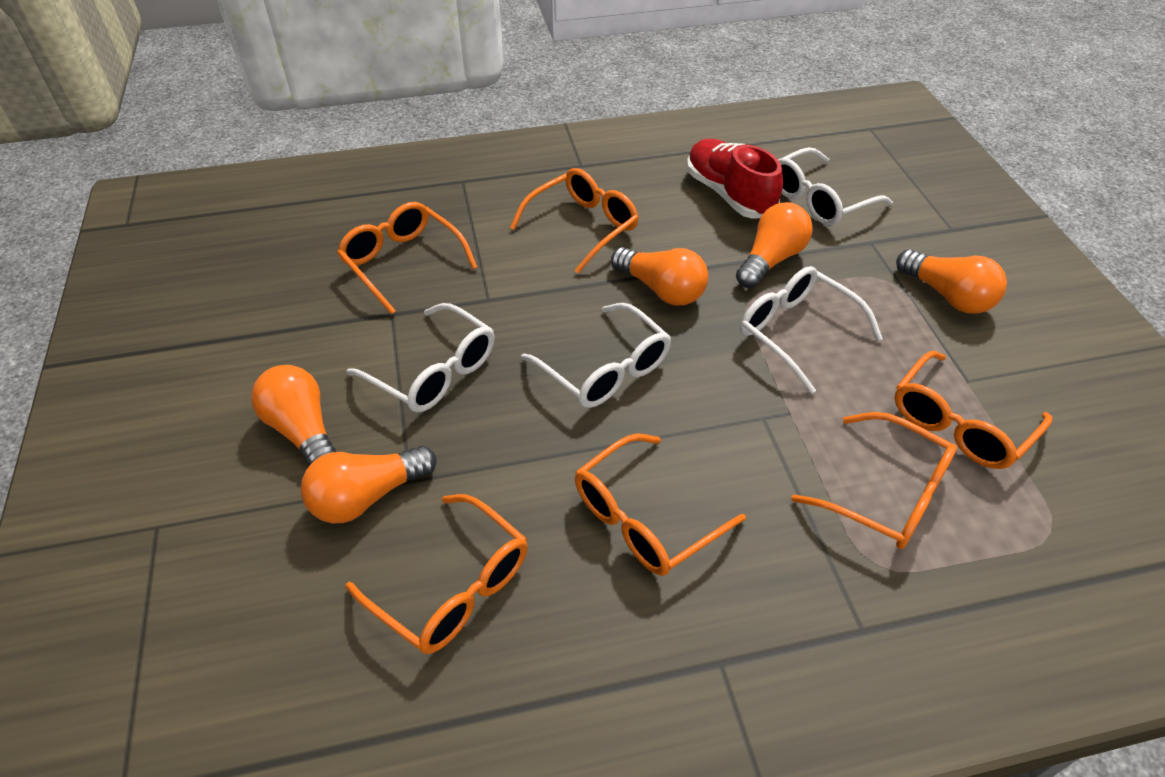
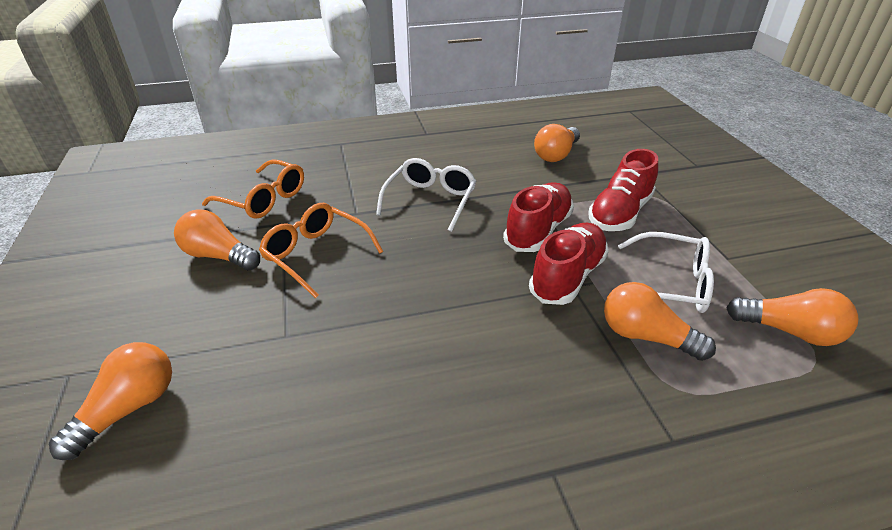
orange glasses: 6 -> 2
red shoe: 1 -> 3
white glasses: 4 -> 2

